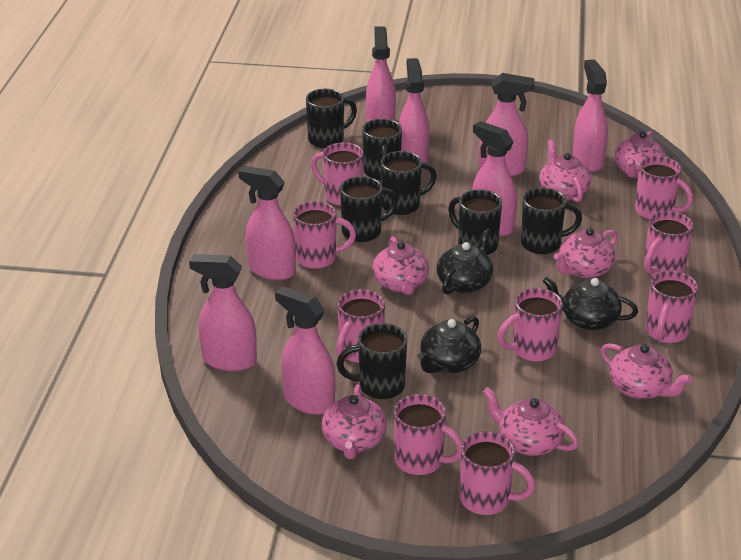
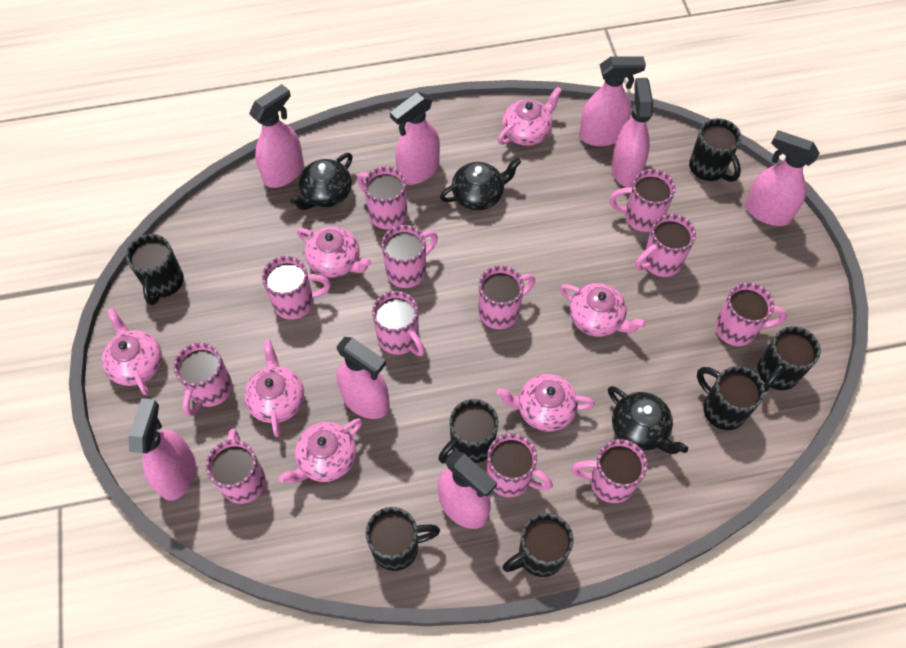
pink mug: 9 -> 12

